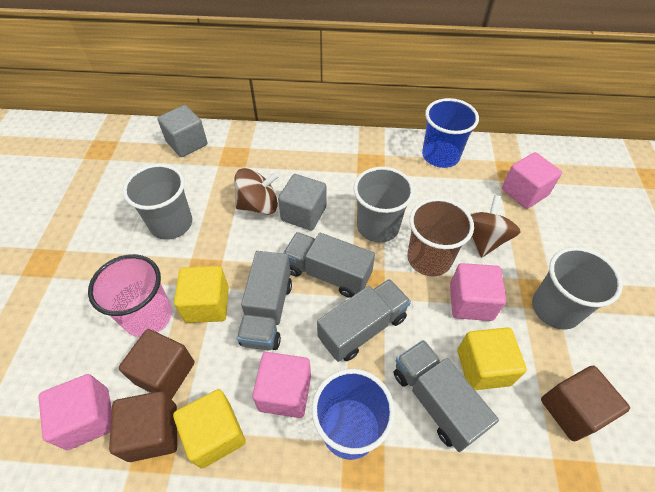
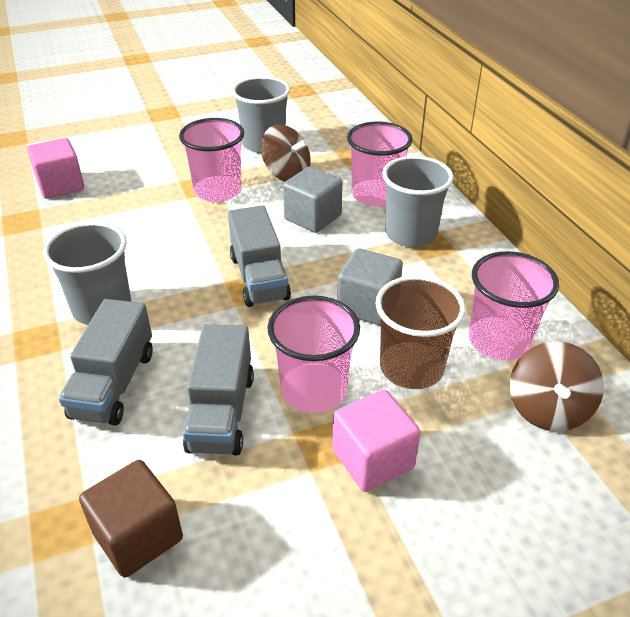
blue cup: 2 -> 0
brown cube: 3 -> 1
grey truck: 4 -> 3
pink cube: 4 -> 2
pink cup: 1 -> 4
yellow cube: 3 -> 0

